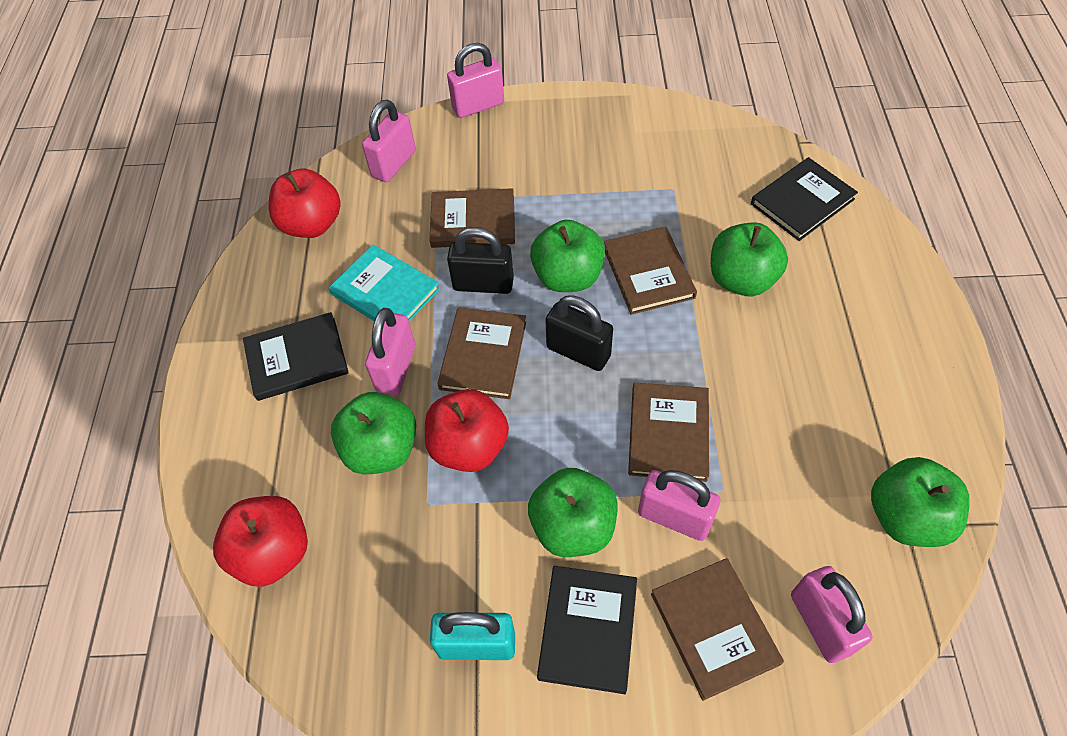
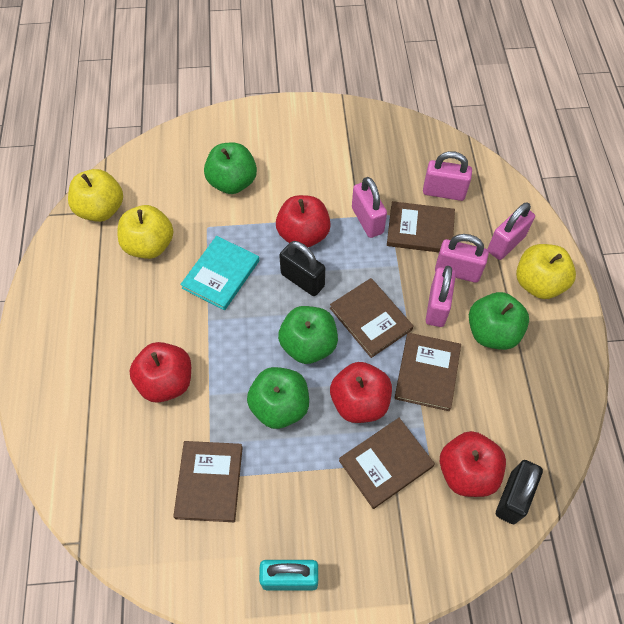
black book: 3 -> 0
green apple: 5 -> 4
red apple: 3 -> 4
yellow apple: 0 -> 3

